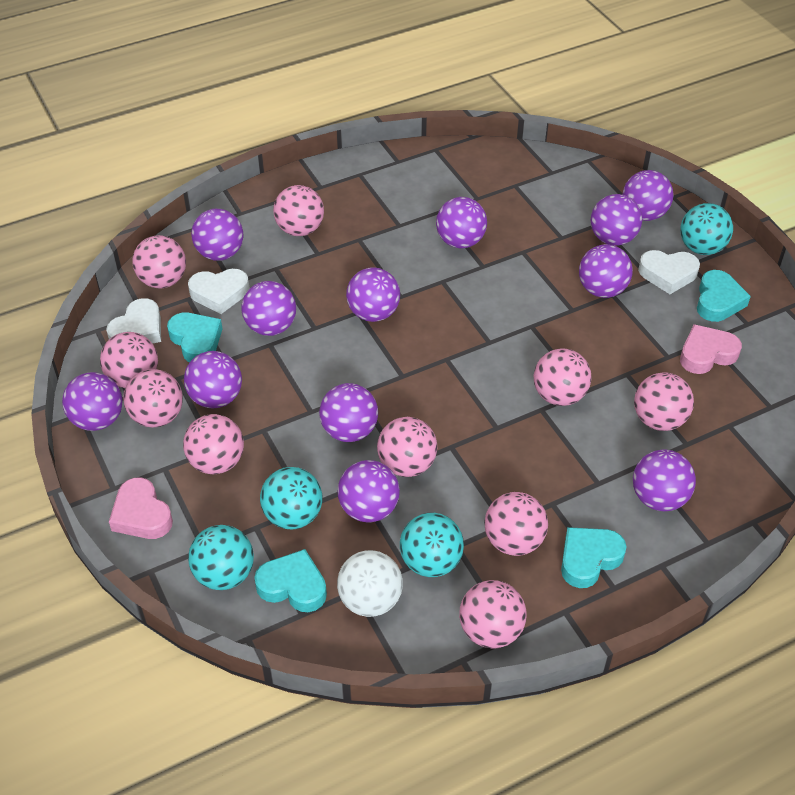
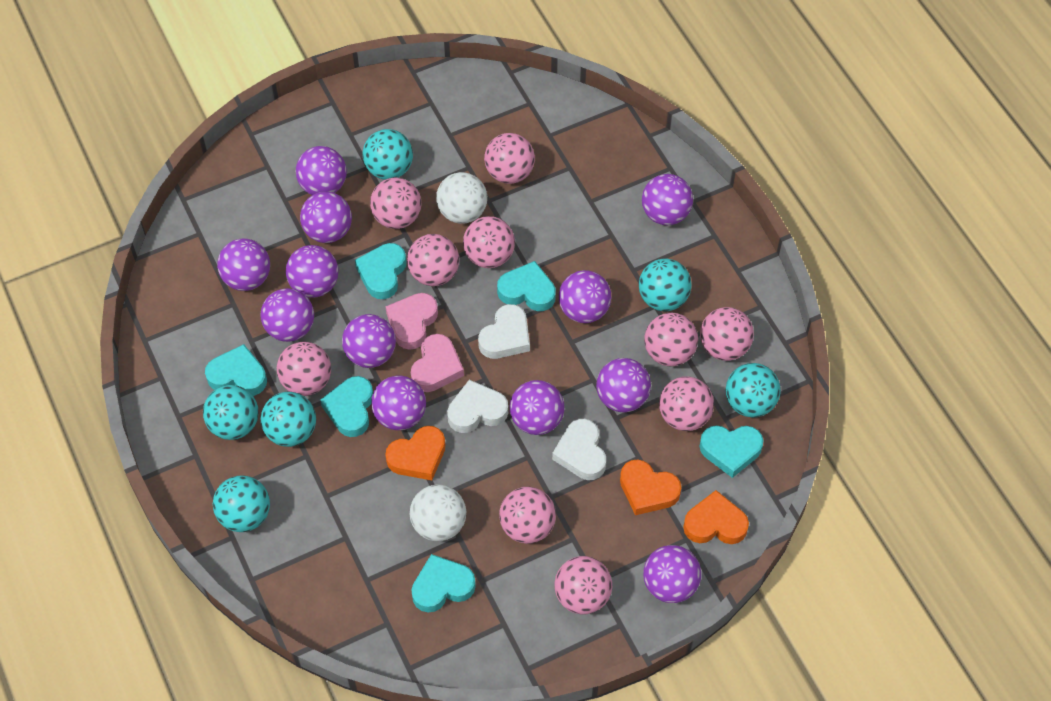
orange heart: 0 -> 3
turquoise ball: 4 -> 6
turquoise heart: 4 -> 6
white ball: 1 -> 2

